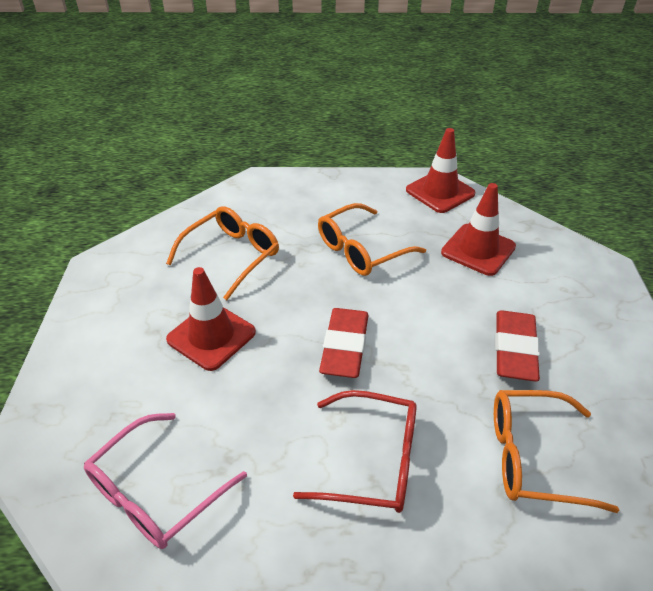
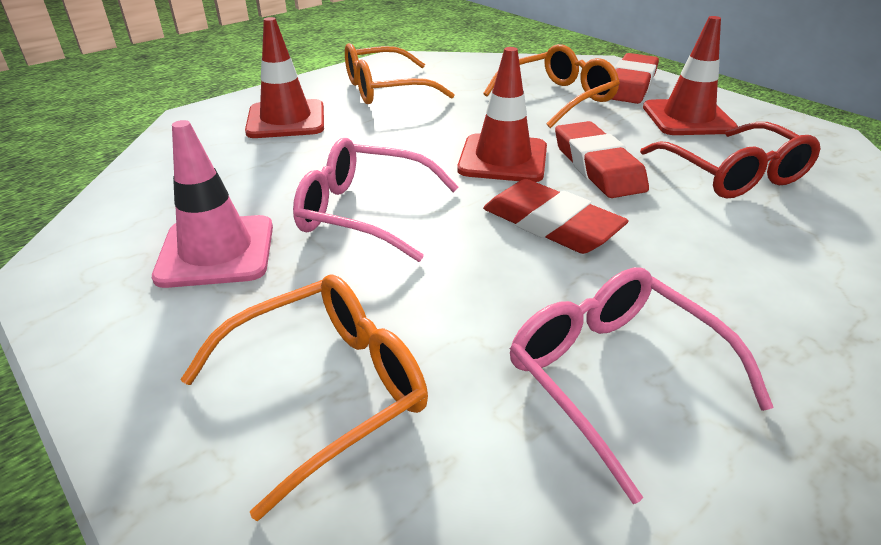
pink glasses: 1 -> 2
pink traffic cone: 0 -> 1
red eraser: 2 -> 3

